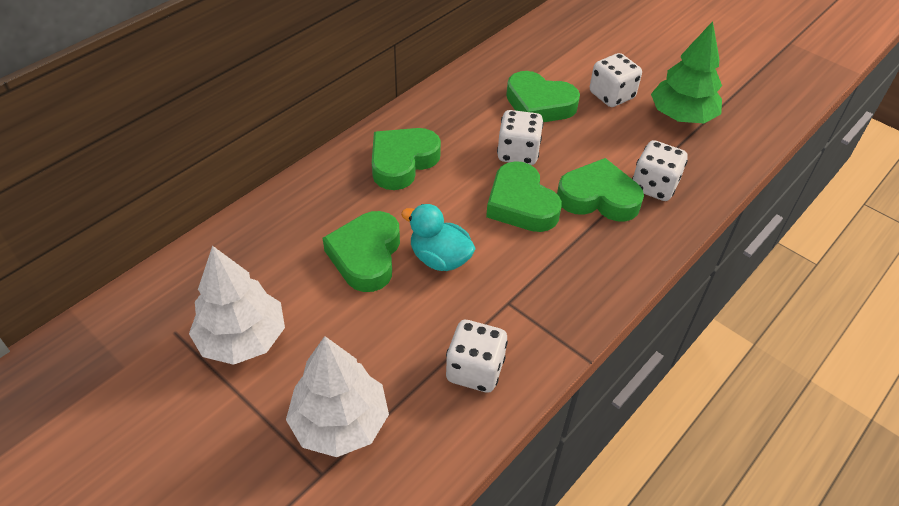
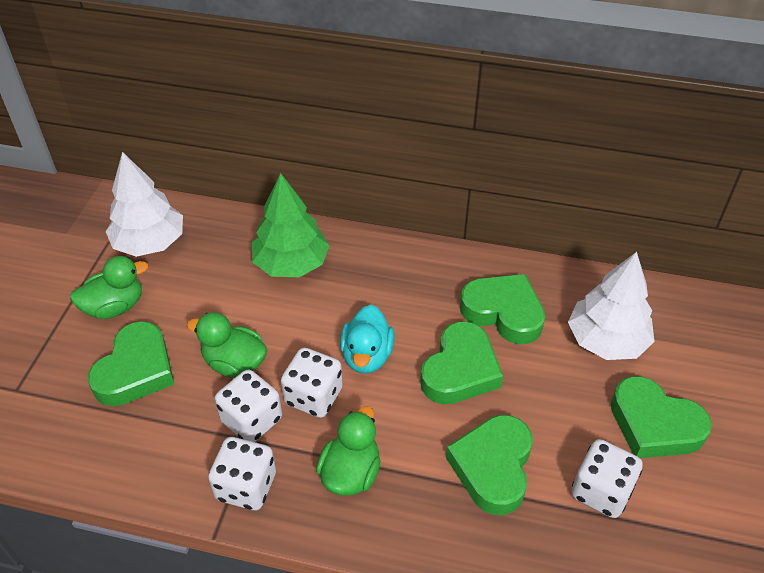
green duck: 0 -> 3

